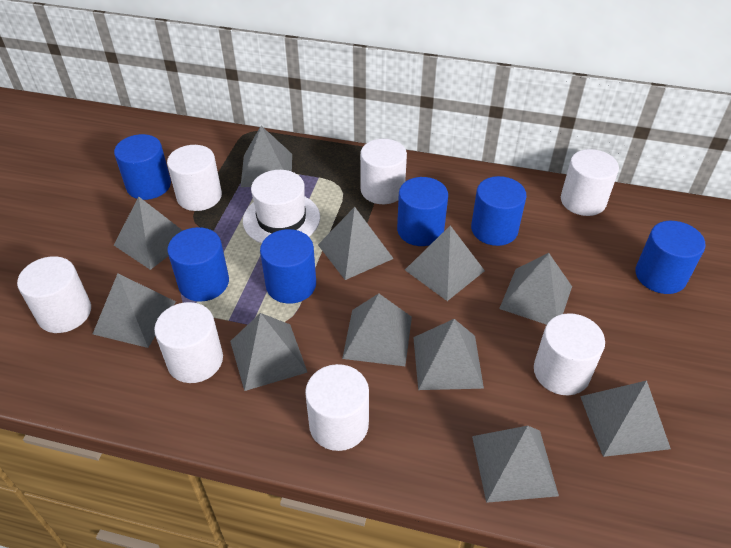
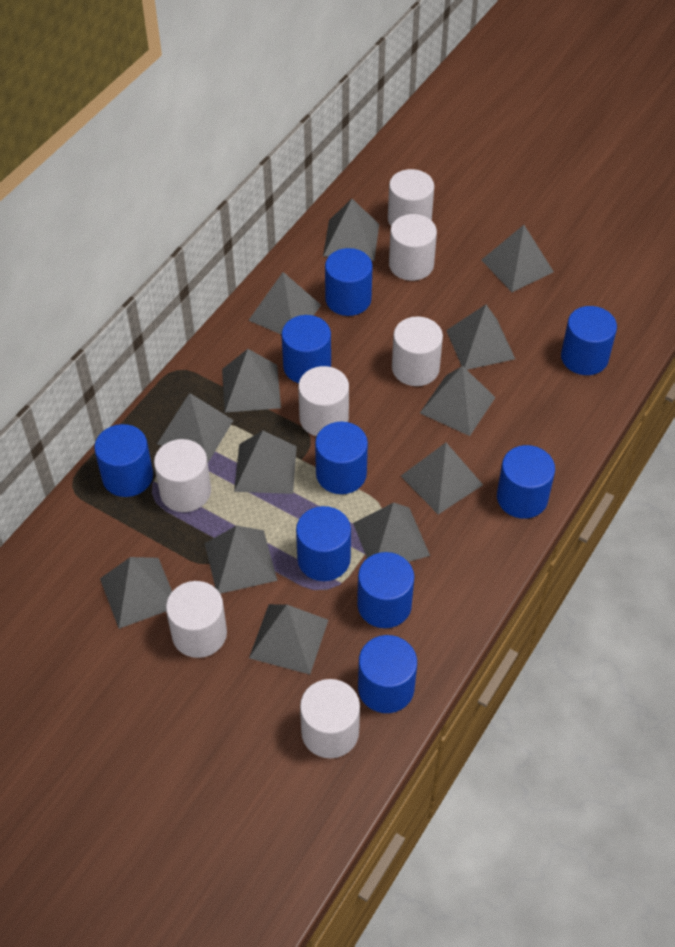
blue cylinder: 6 -> 9
grey pyramid: 11 -> 13
white hat: 1 -> 0

